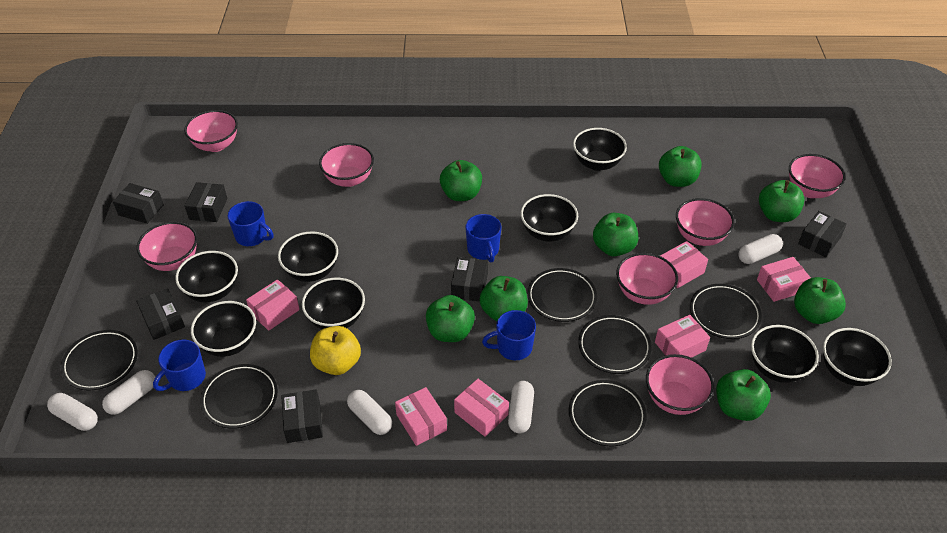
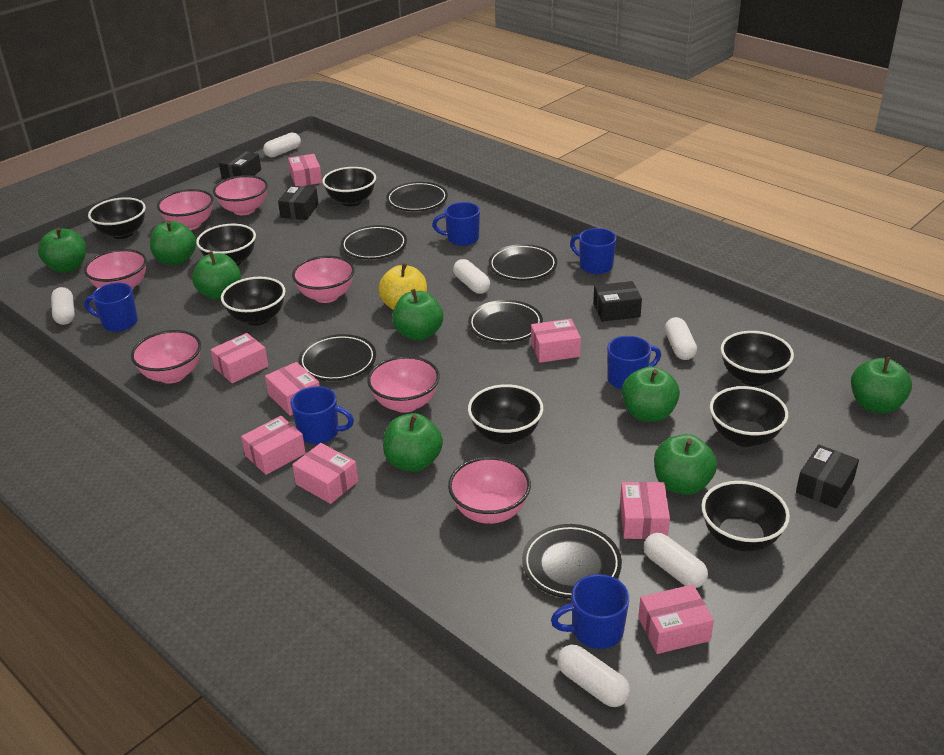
black box: 6 -> 4
blue mug: 4 -> 6
pink box: 6 -> 8
white capsule: 5 -> 6

